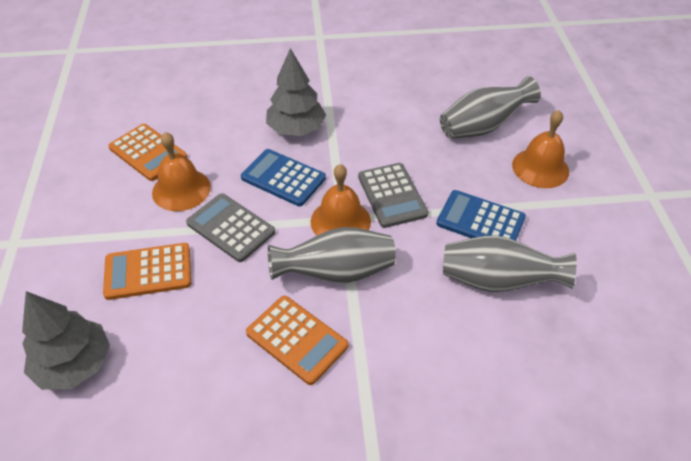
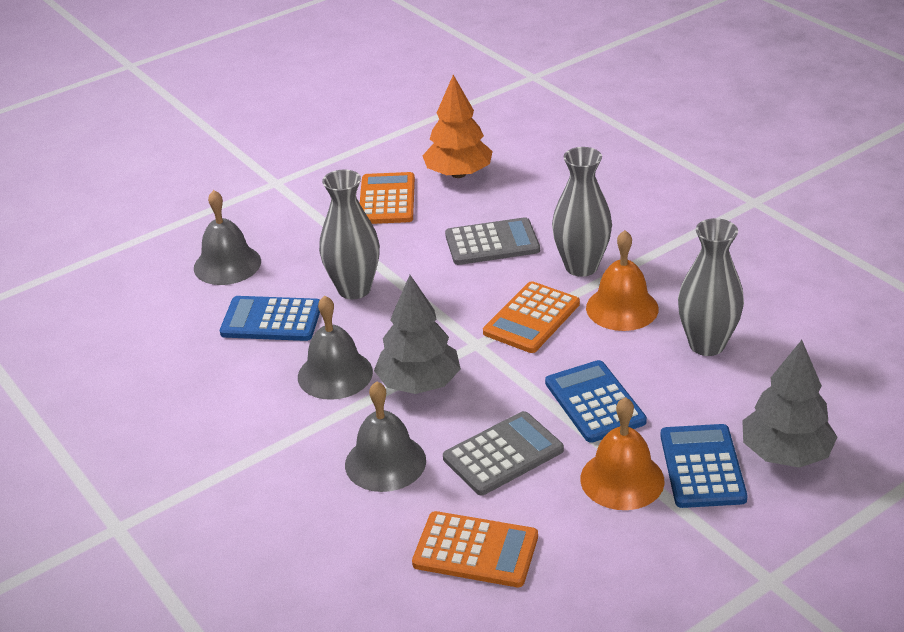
blue calculator: 2 -> 3
grey bell: 0 -> 3
orange bell: 3 -> 2
orange tree: 0 -> 1

